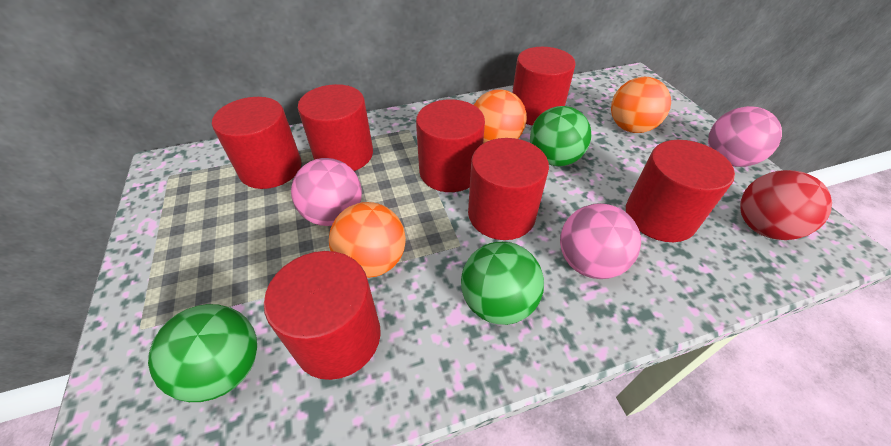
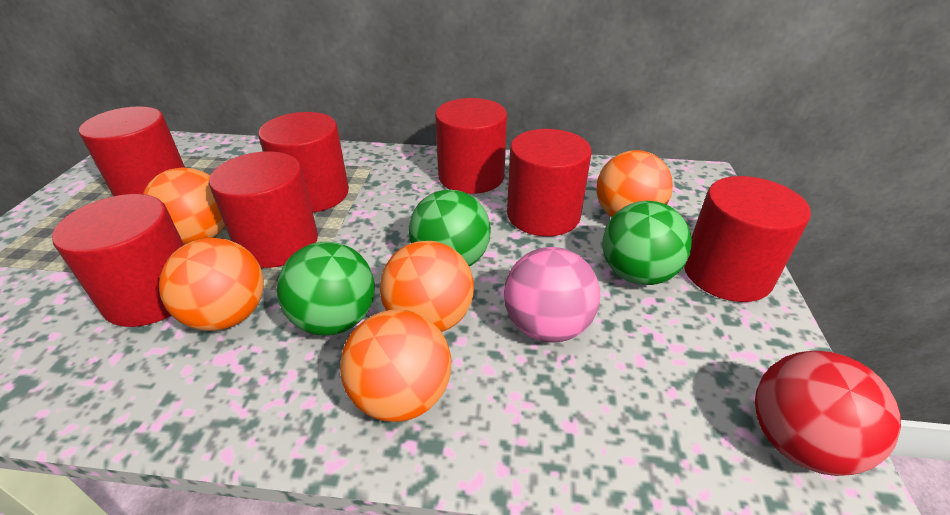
orange ball: 3 -> 5
pink ball: 3 -> 1

